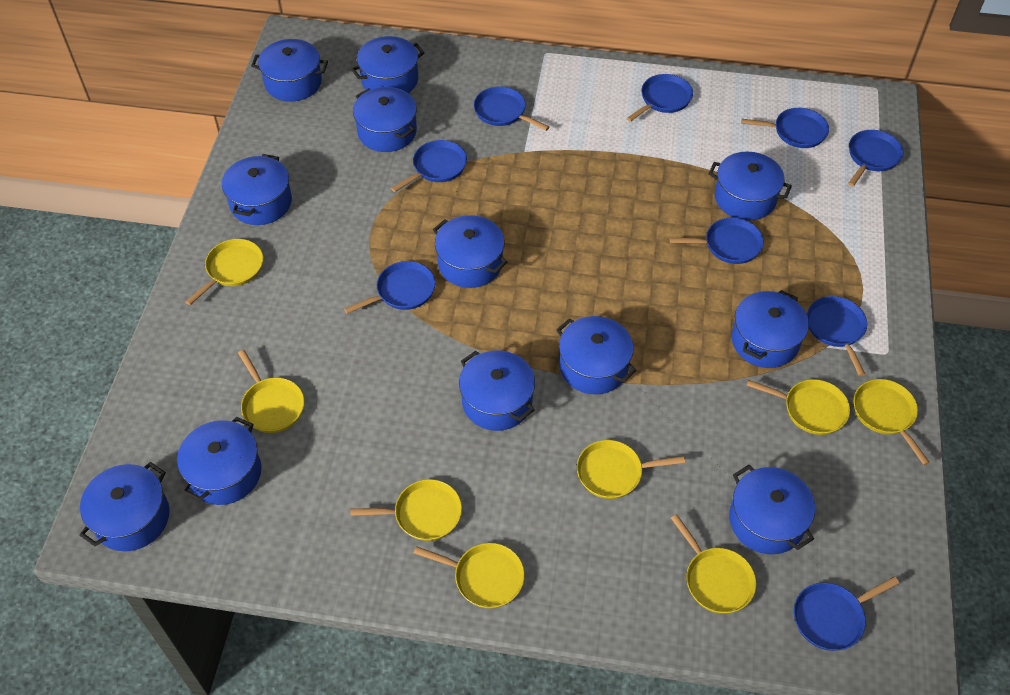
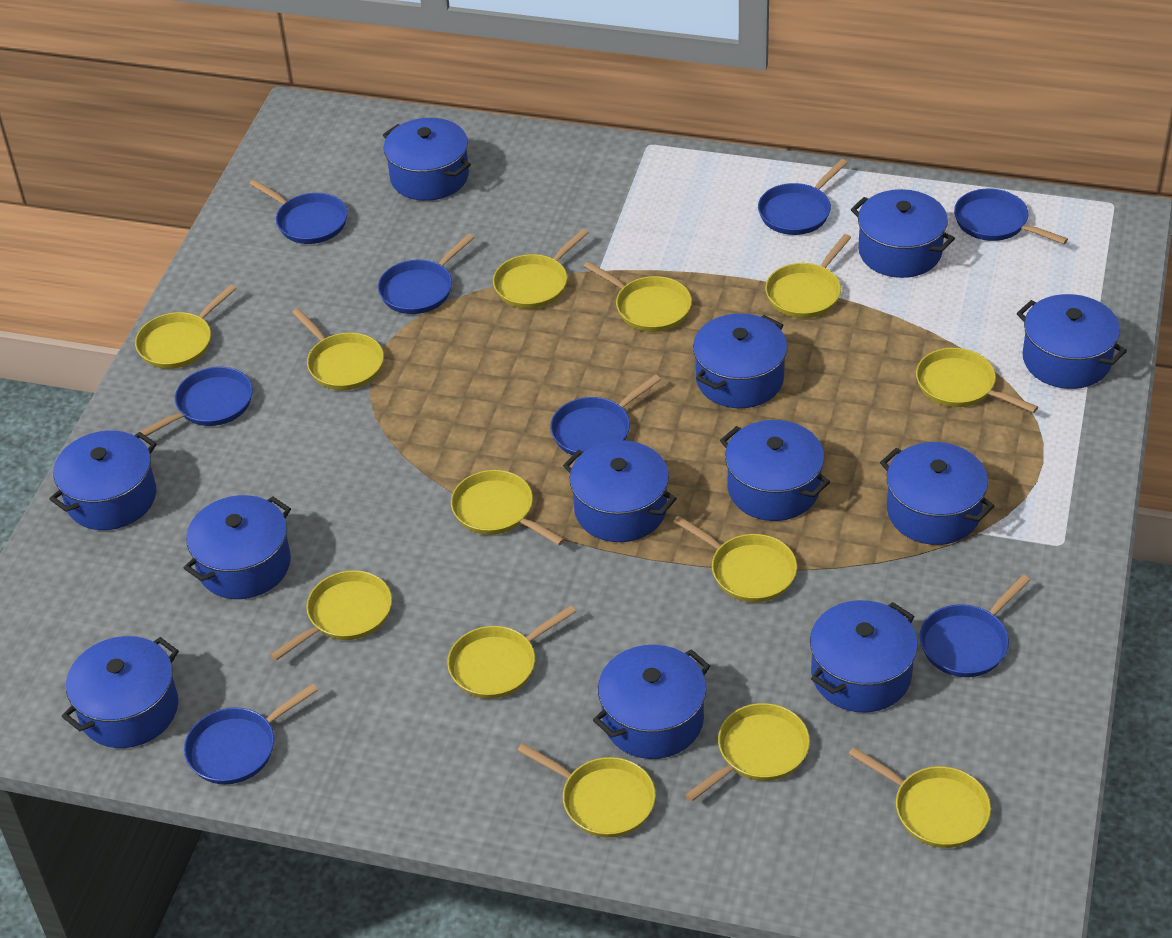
blue pan: 9 -> 8
yellow pan: 8 -> 13

